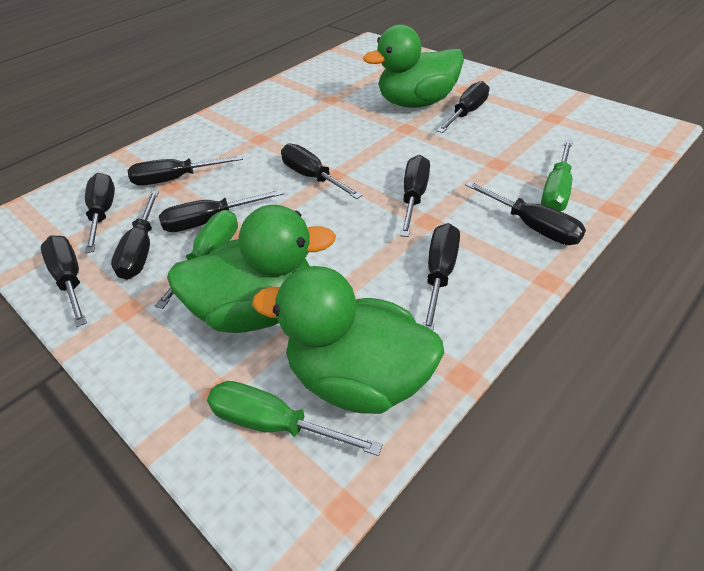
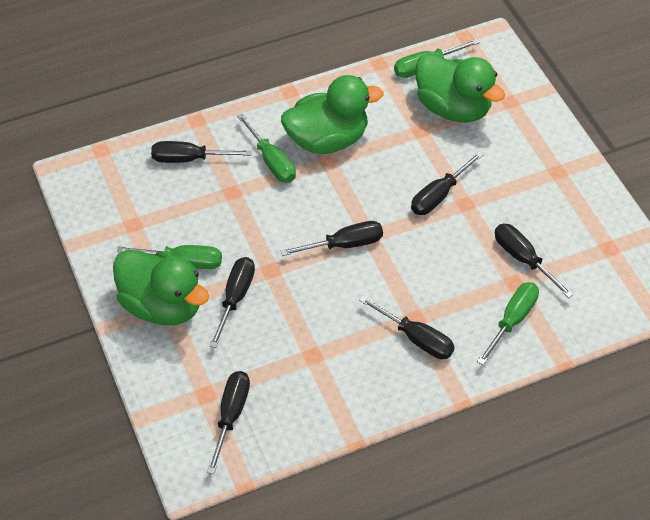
black screwdriver: 10 -> 7
green screwdriver: 3 -> 4

